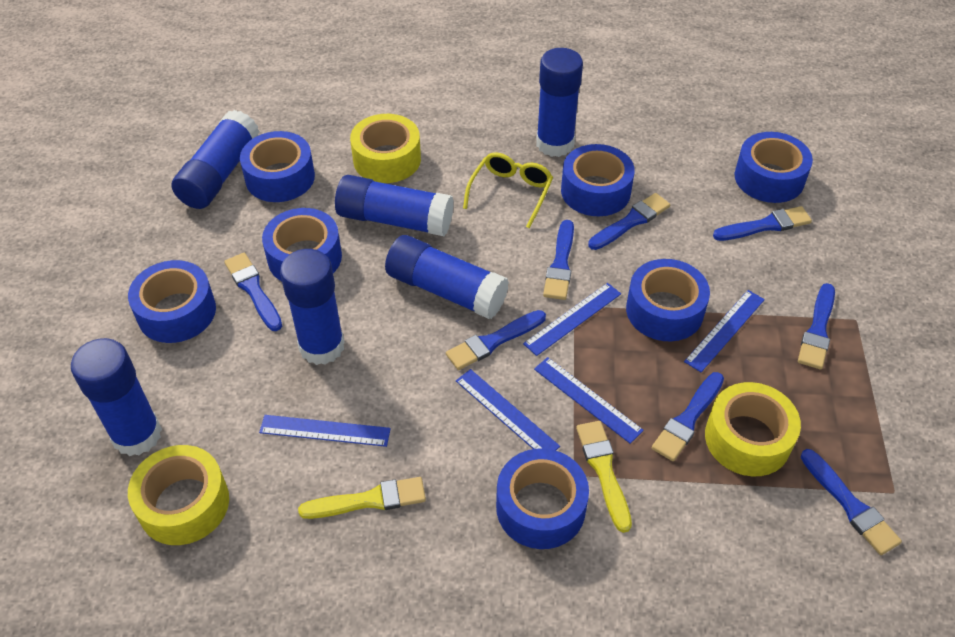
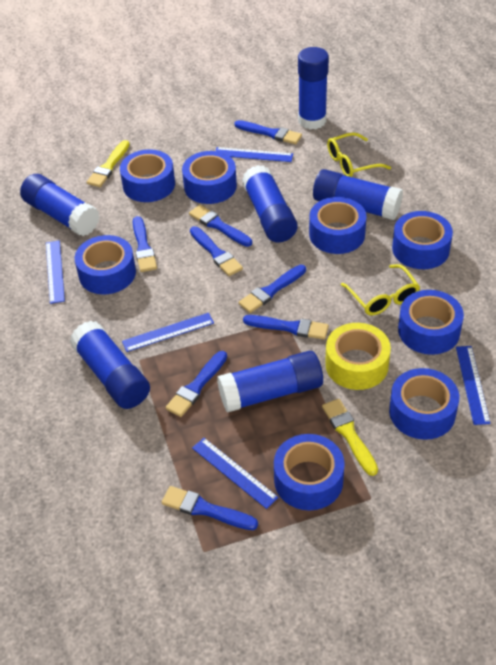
blue tape: 7 -> 8
yellow glasses: 1 -> 2
yellow tape: 3 -> 1

